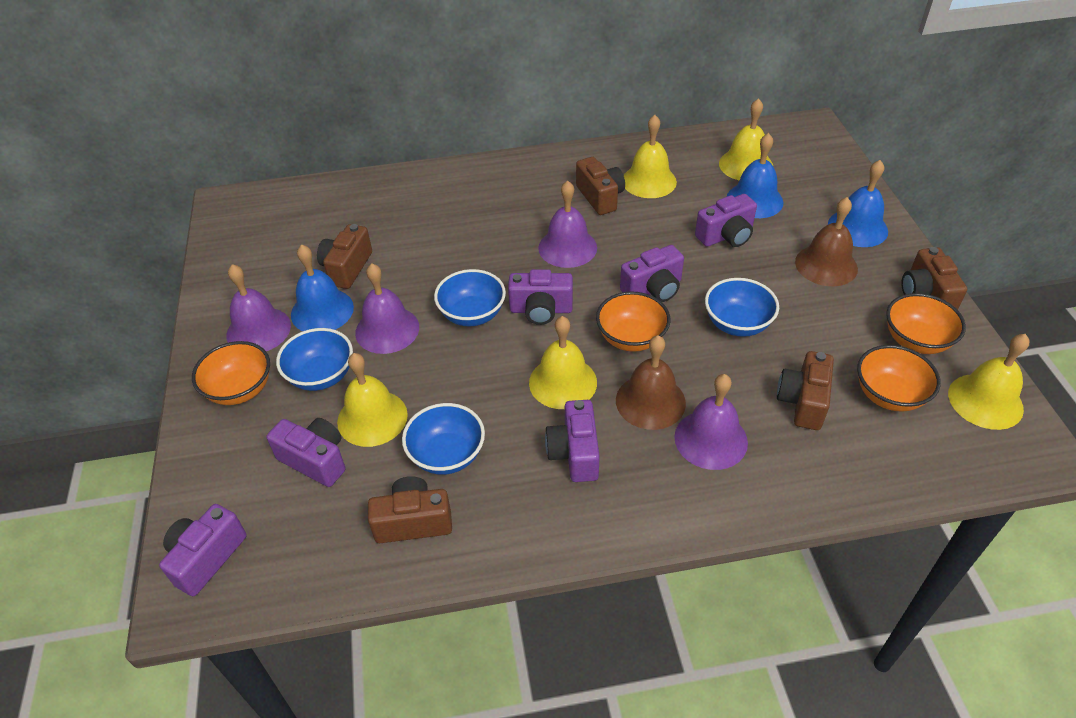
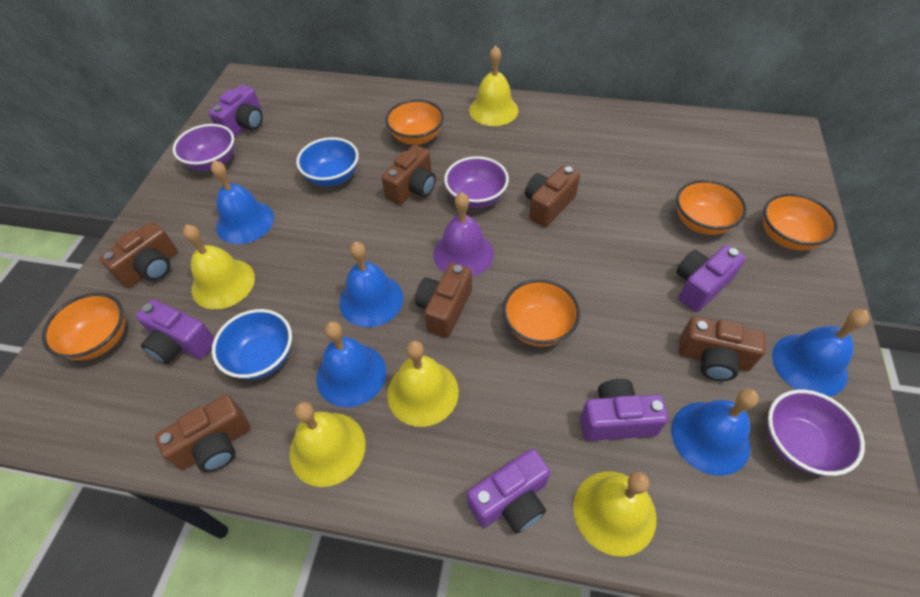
blue bell: 3 -> 5
blue bowl: 4 -> 2
brown bell: 2 -> 0
brown camera: 5 -> 6
orange bowl: 4 -> 5
purple bell: 4 -> 1
purple bowl: 0 -> 3
purple camera: 6 -> 5

